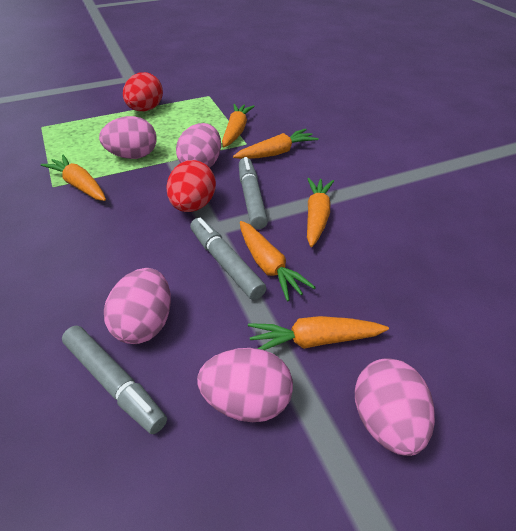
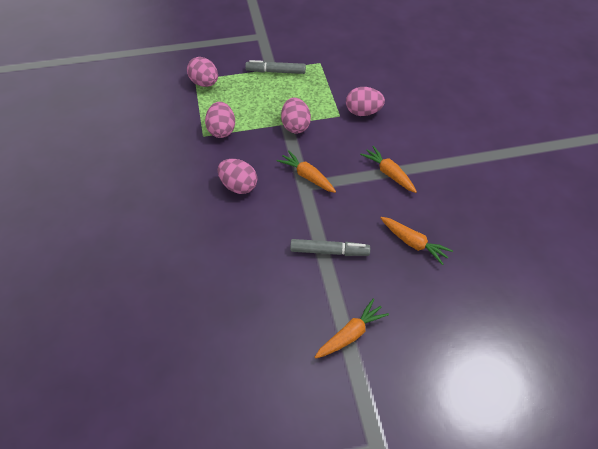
grey marker: 3 -> 2
orange carrot: 6 -> 4
red egg: 2 -> 0

